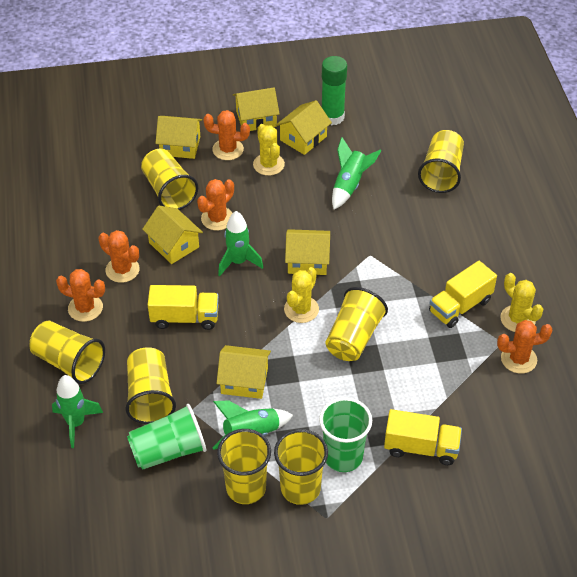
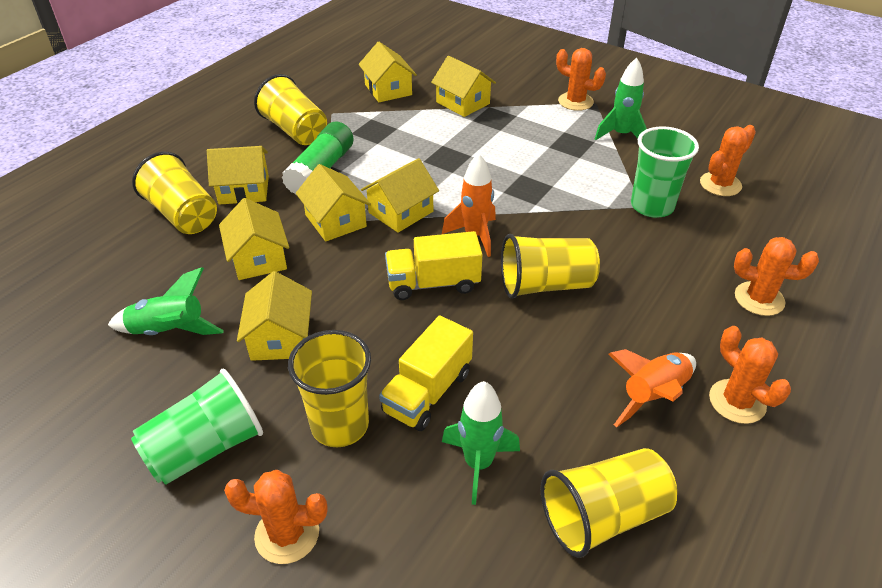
green rocket: 4 -> 3
orange rocket: 0 -> 2
yellow cactus: 3 -> 0
yellow cup: 7 -> 5
yellow house: 6 -> 7
yellow truck: 3 -> 2

